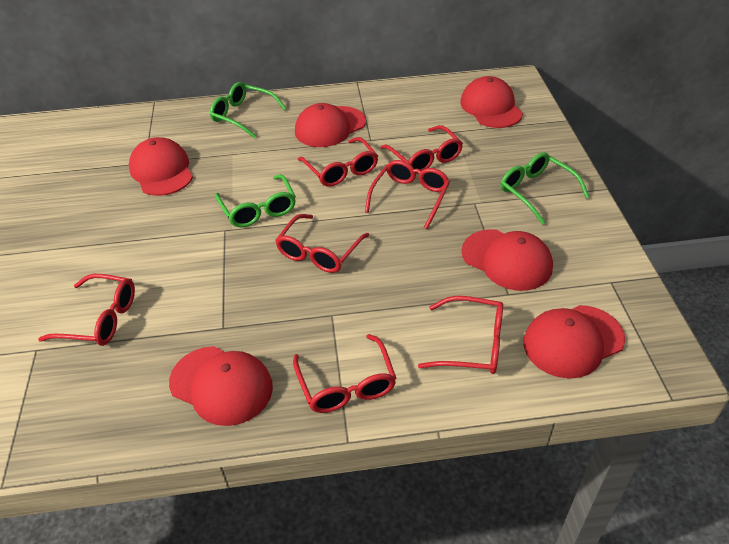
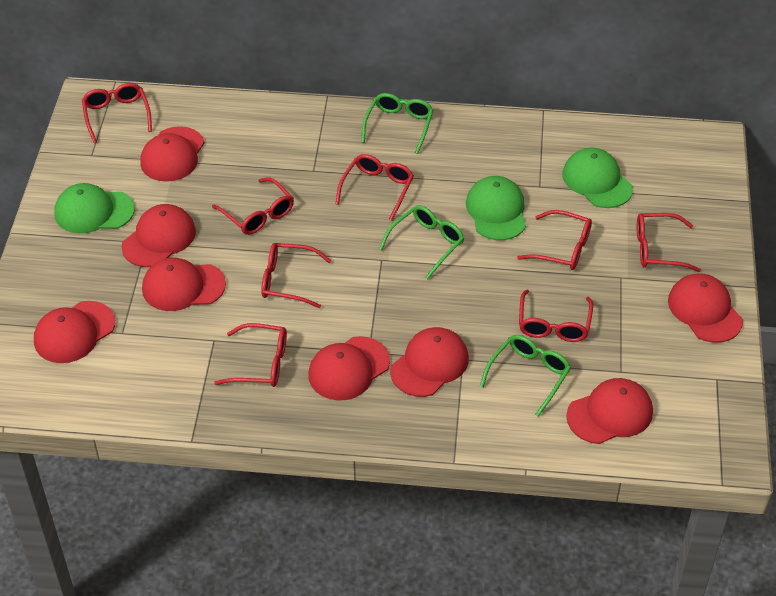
green cap: 0 -> 3
red cap: 6 -> 8
red glasses: 7 -> 8

